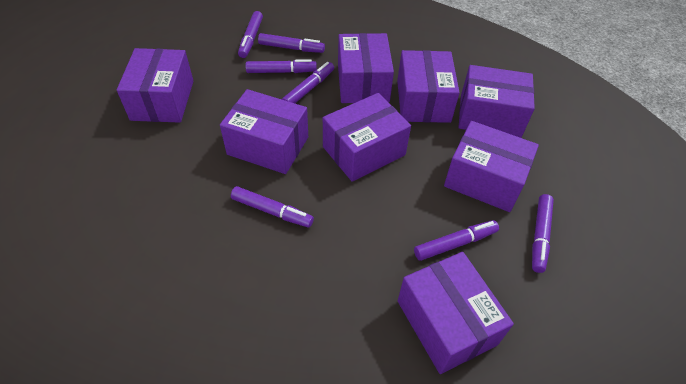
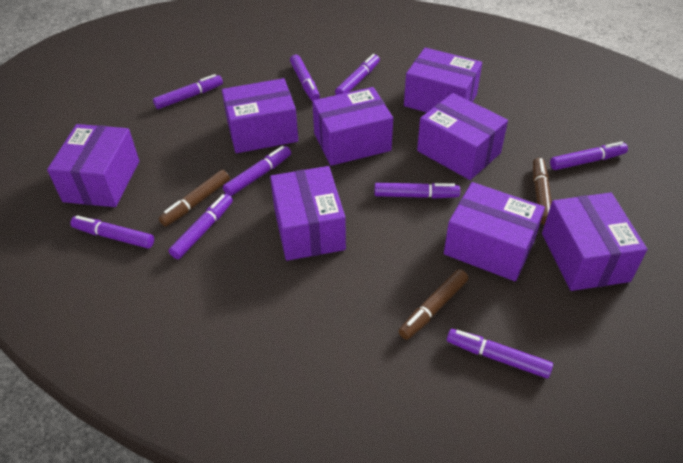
brown marker: 0 -> 3
purple marker: 7 -> 9

